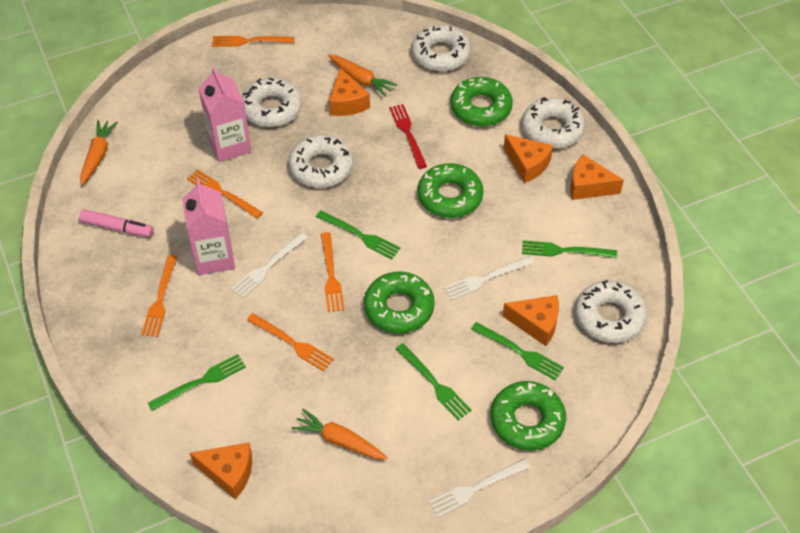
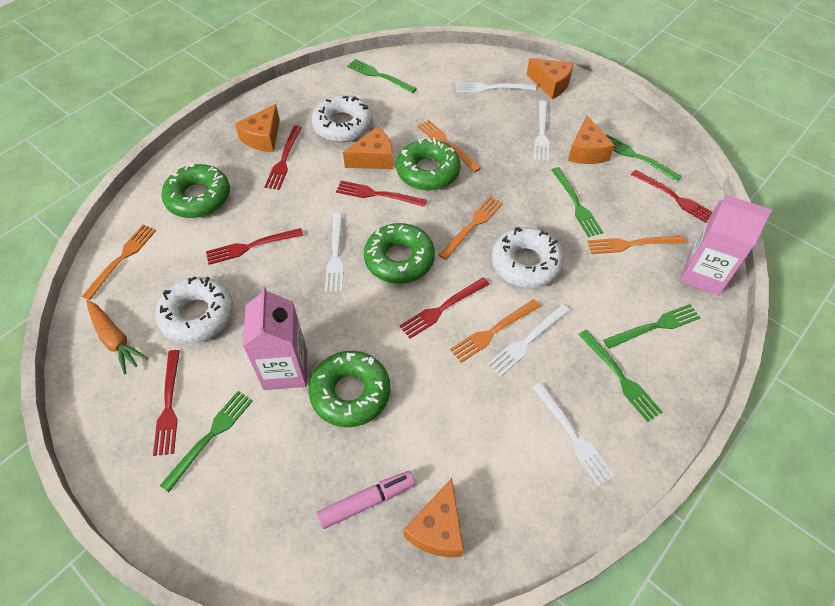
green fork: 5 -> 6
orange carrot: 3 -> 1
red fork: 1 -> 6
white donut: 5 -> 3
white fork: 3 -> 5

